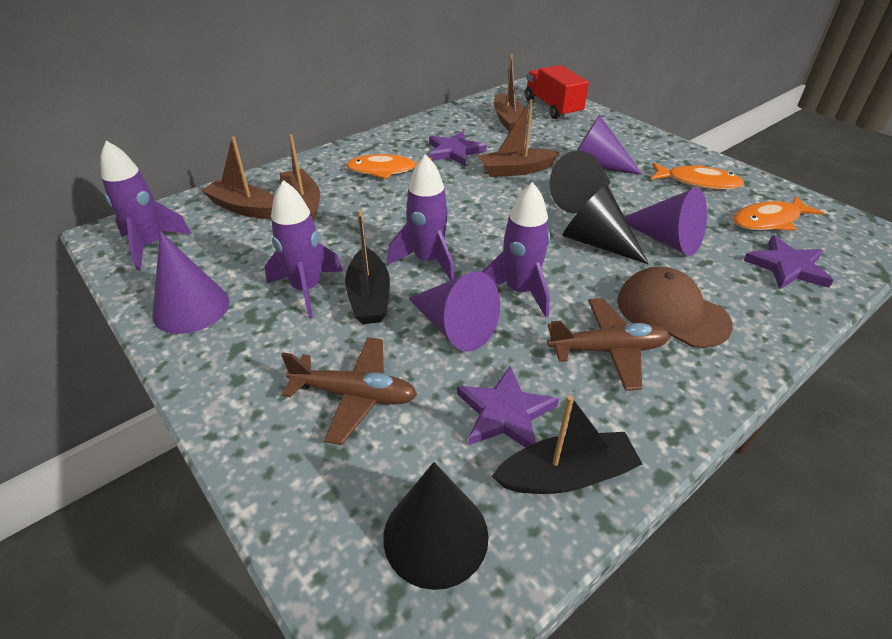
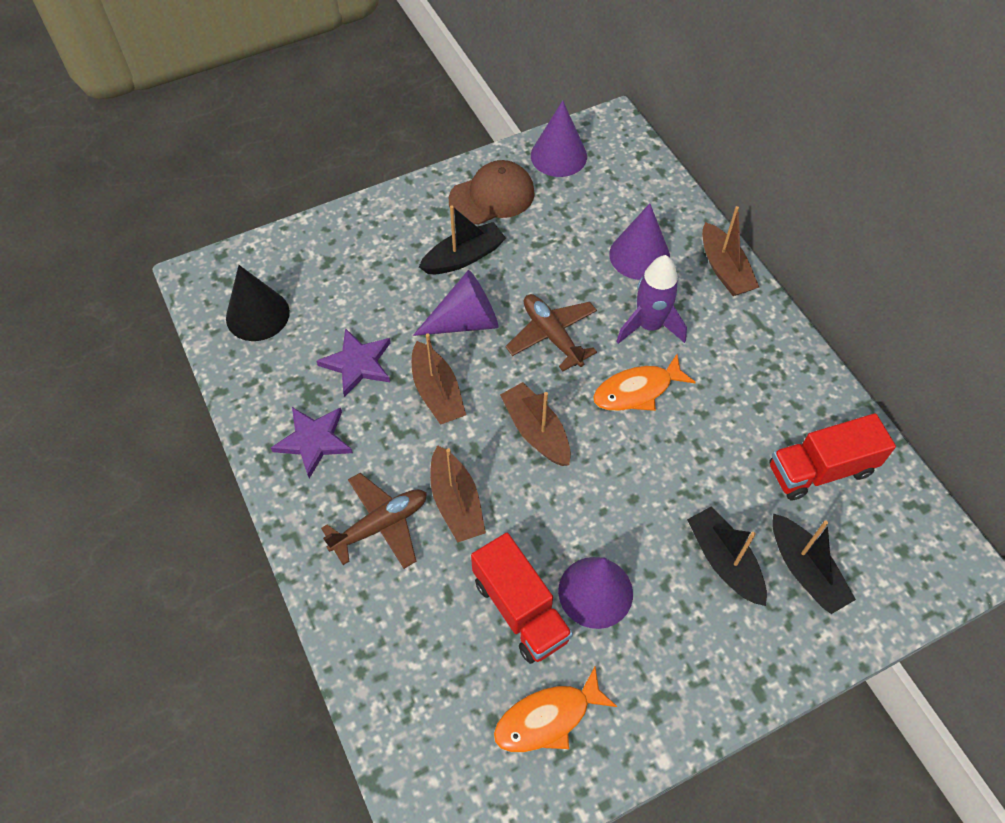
black boat: 2 -> 3
black cone: 3 -> 1
orange fish: 3 -> 2
purple rocket: 4 -> 1
purple star: 3 -> 2
red truck: 1 -> 2

